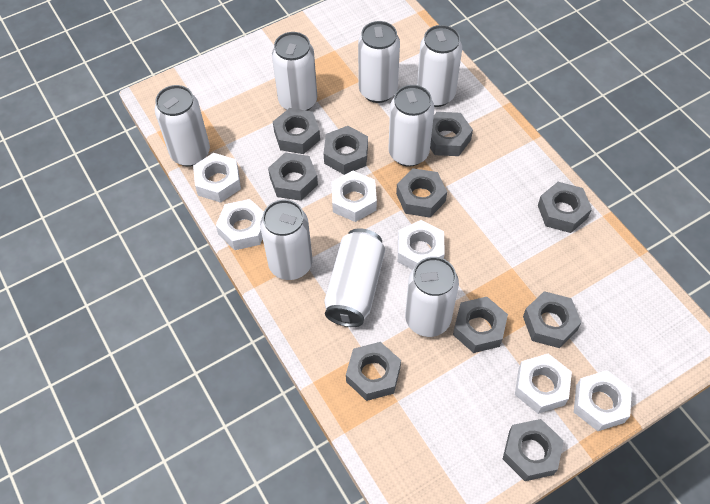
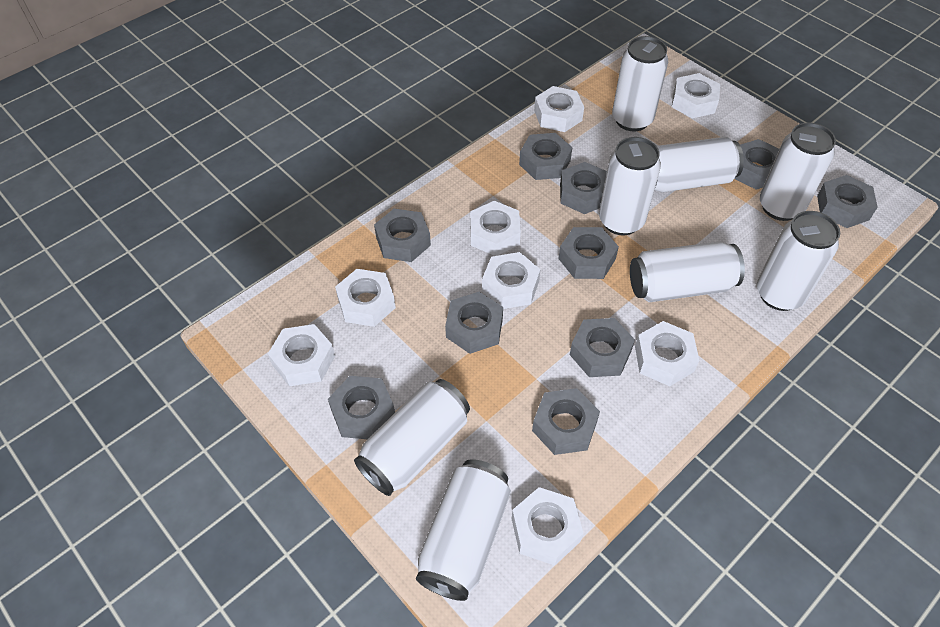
white nut: 6 -> 8

